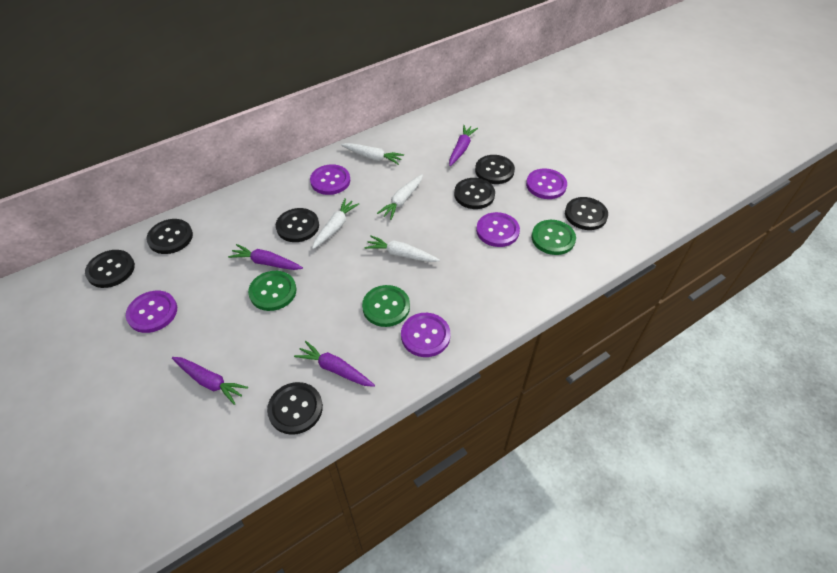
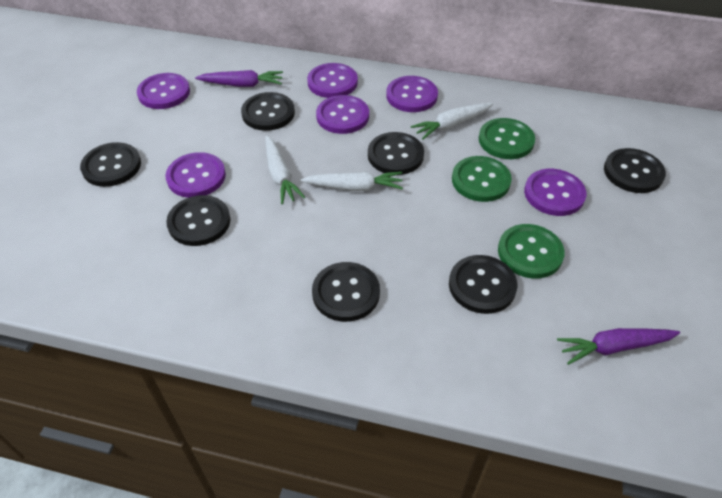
purple button: 5 -> 6
purple carrot: 4 -> 2
white carrot: 4 -> 3

